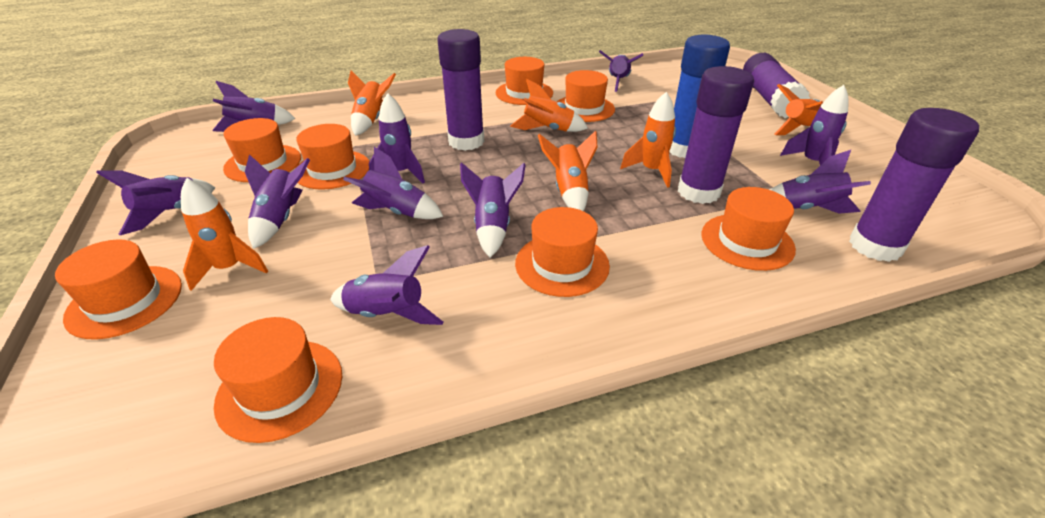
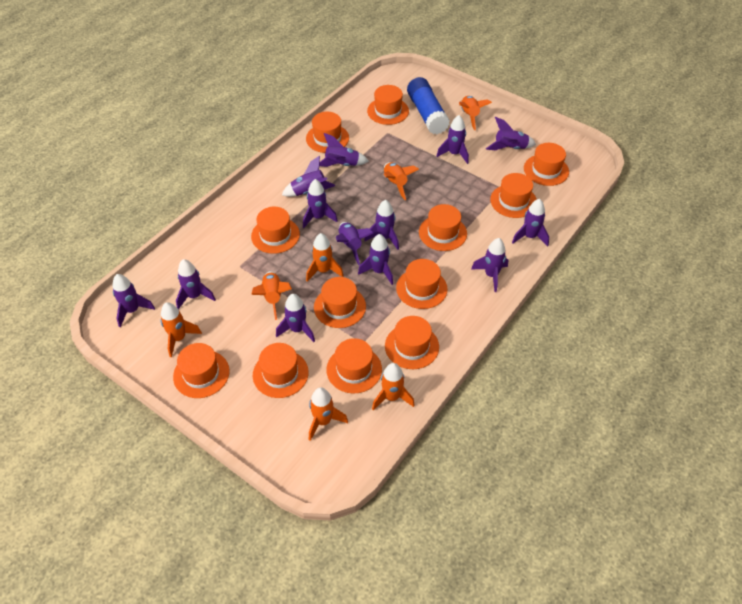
orange hat: 8 -> 12
orange rocket: 6 -> 7
purple glue stick: 4 -> 0
purple rocket: 10 -> 13

